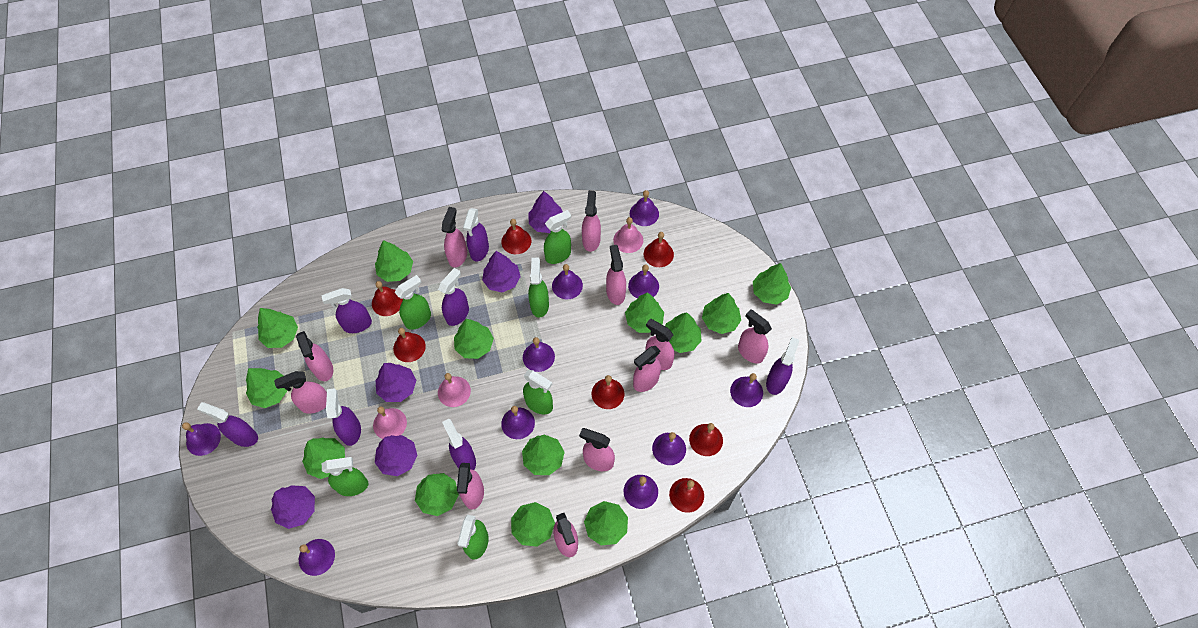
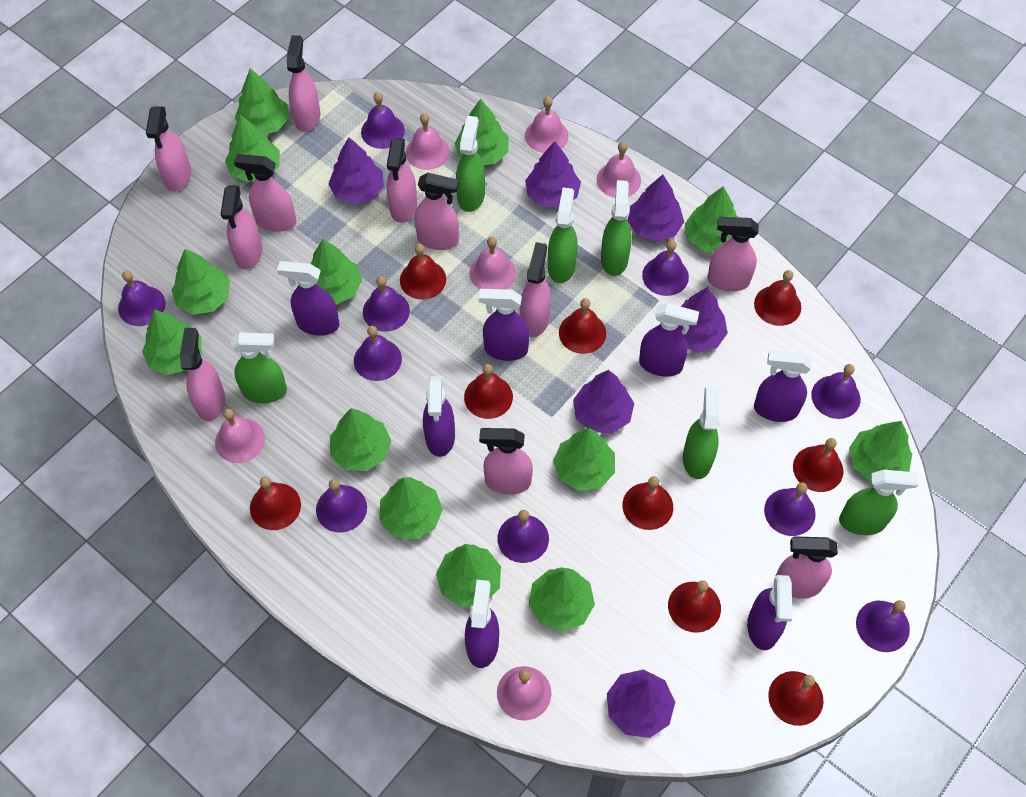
pink bell: 3 -> 6
purple tree: 5 -> 6
red bell: 7 -> 9

